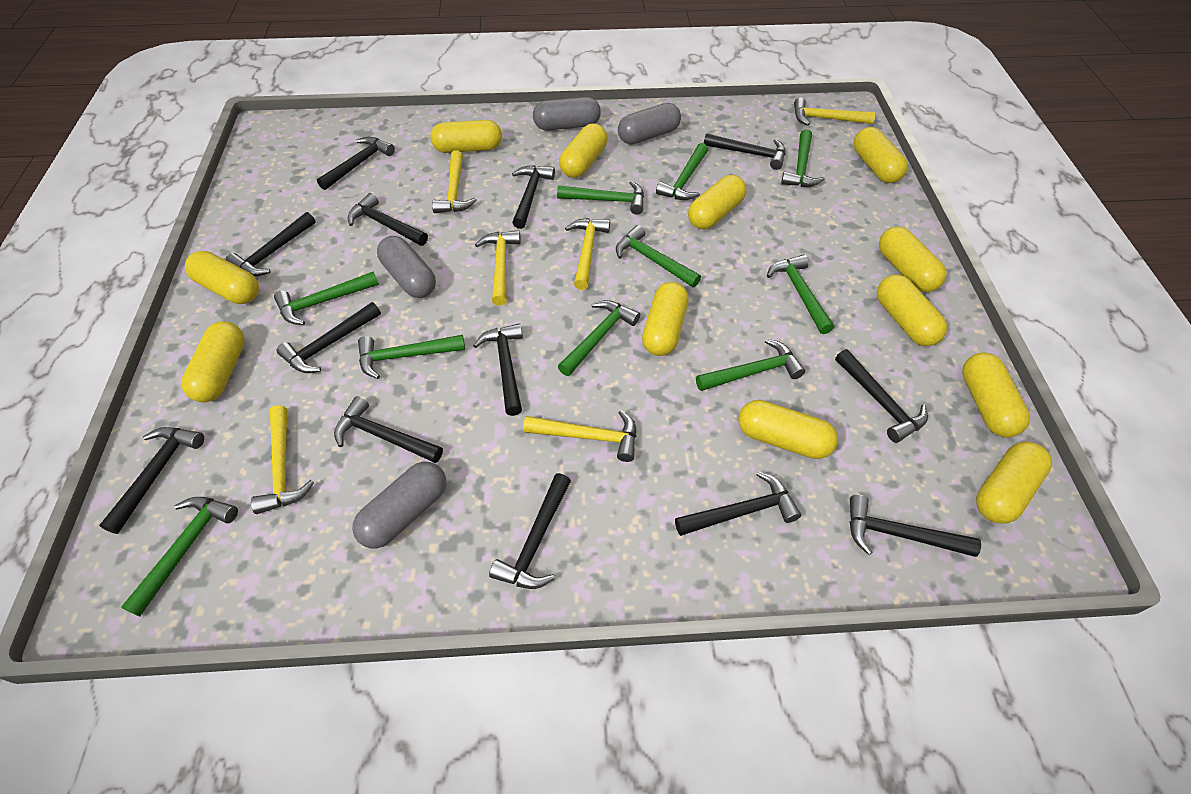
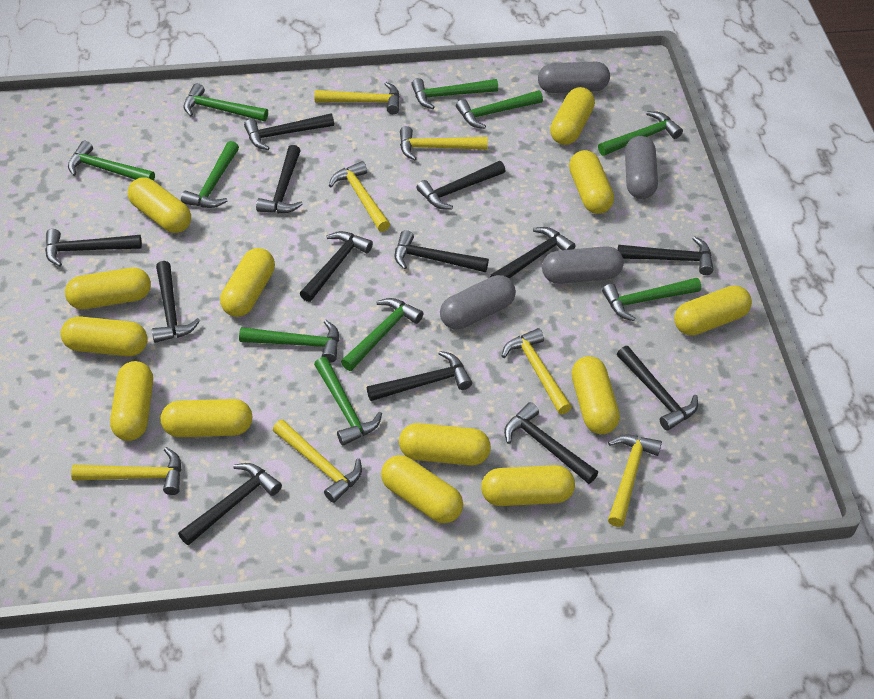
yellow capsule: 12 -> 13
yellow hammer: 6 -> 7

